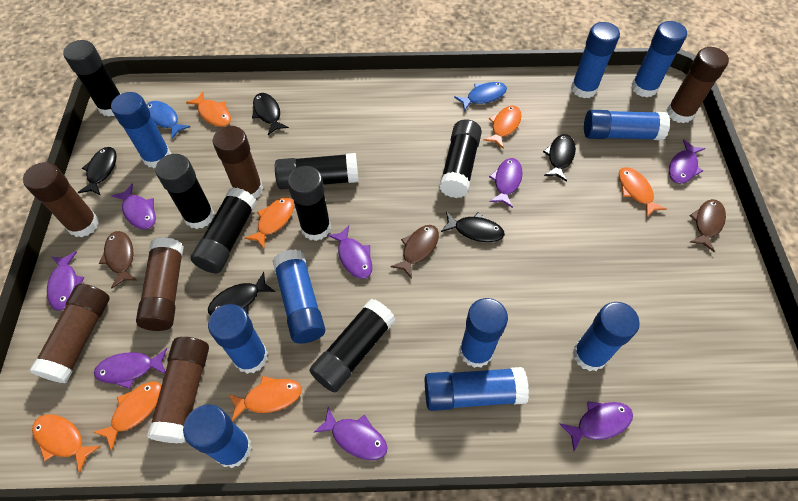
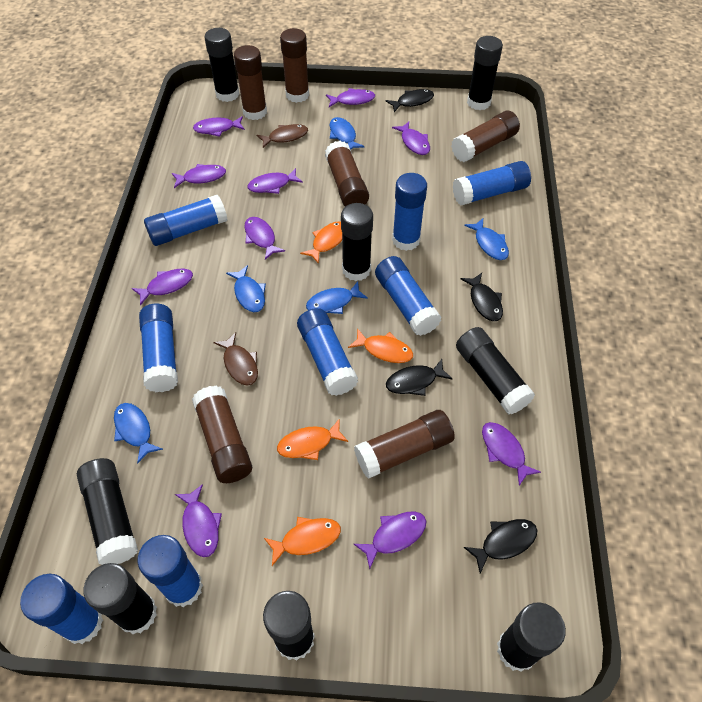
black fish: 5 -> 4
black glue stick: 7 -> 8
blue fish: 2 -> 5
blue glue stick: 10 -> 8
brown fish: 3 -> 2
orange fish: 7 -> 4
purple fish: 8 -> 10

